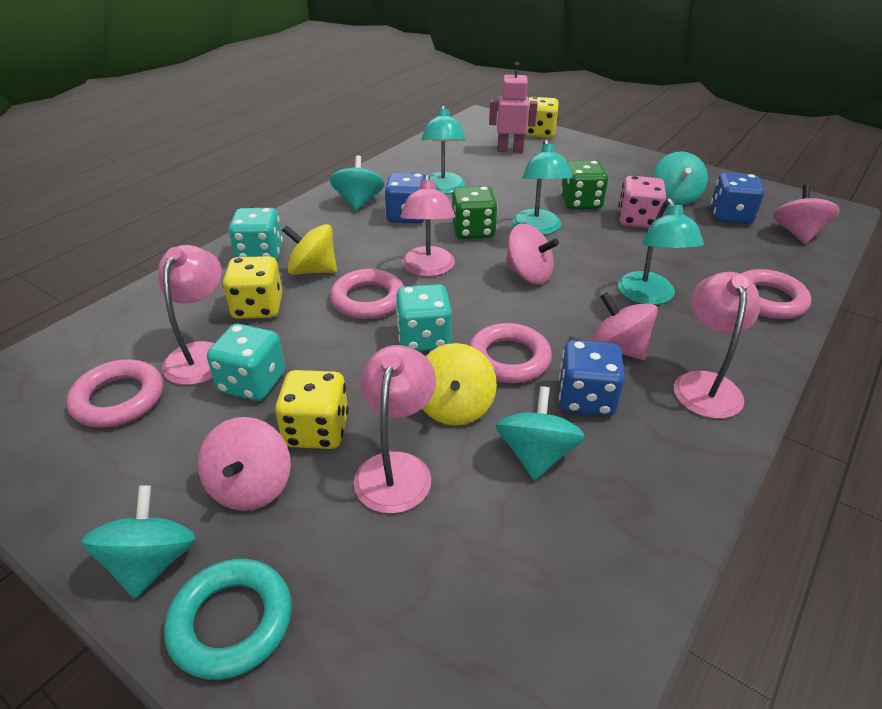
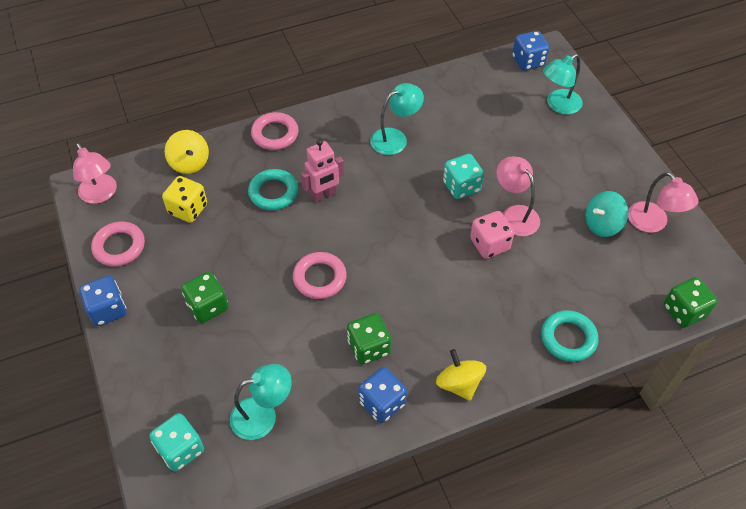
green dice: 2 -> 3
pink lamp: 4 -> 3
pink ring: 4 -> 3
pink spinning top: 4 -> 0
turquoise dice: 3 -> 2
turquoise ring: 1 -> 2
turquoise spinning top: 4 -> 1
yellow dice: 3 -> 1

